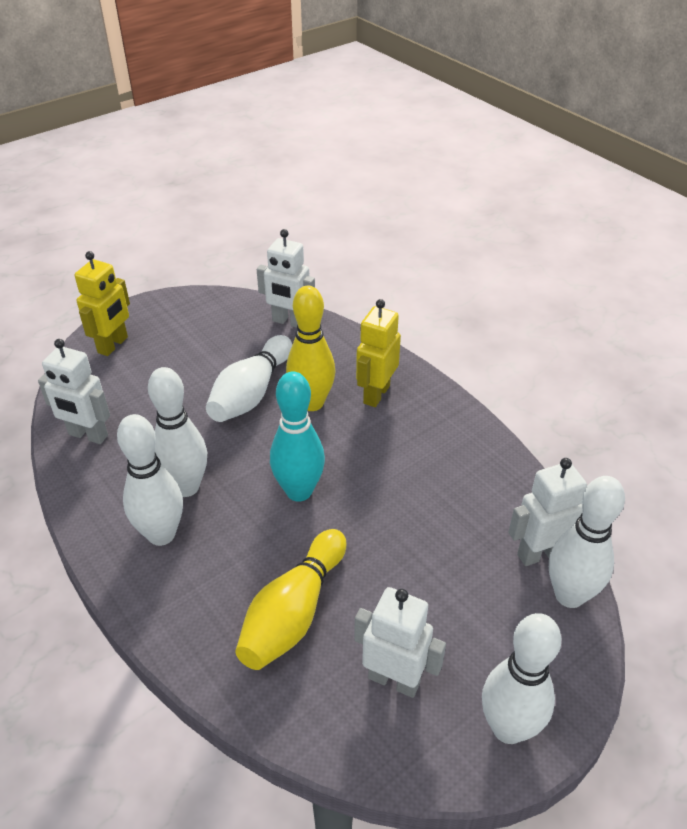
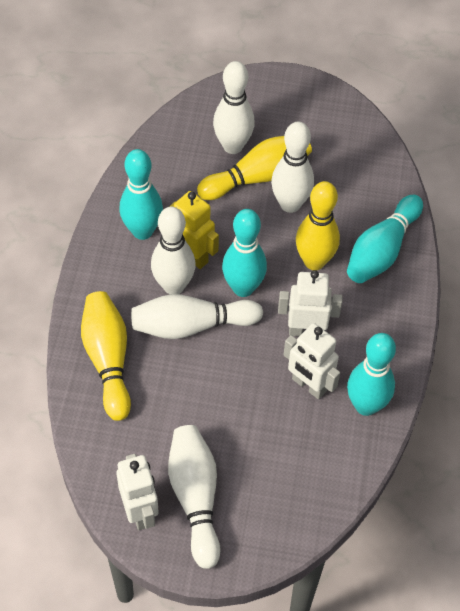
turquoise bowling pin: 1 -> 4
white robot: 4 -> 3
yellow bowling pin: 2 -> 3
yellow robot: 2 -> 1

